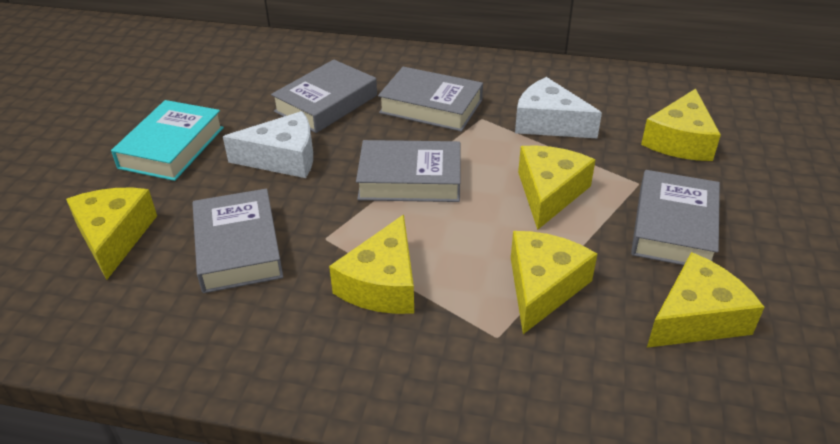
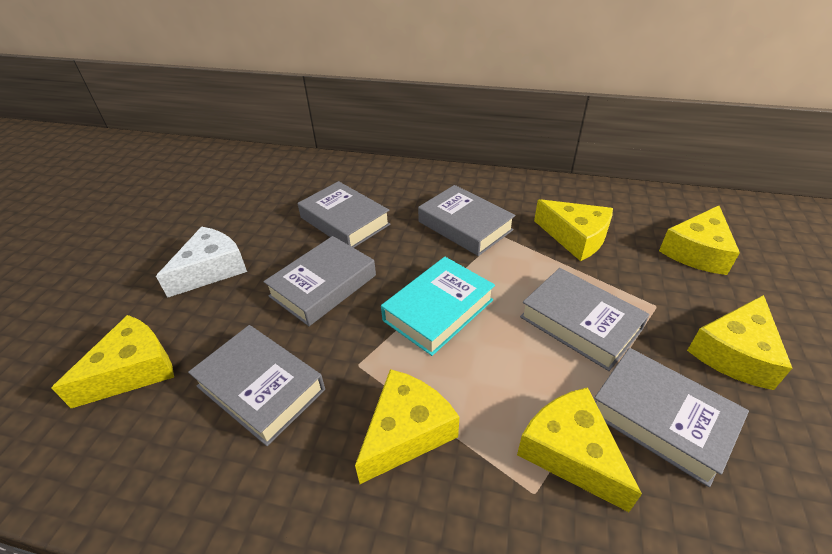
grey book: 5 -> 6
white cheese: 2 -> 1

